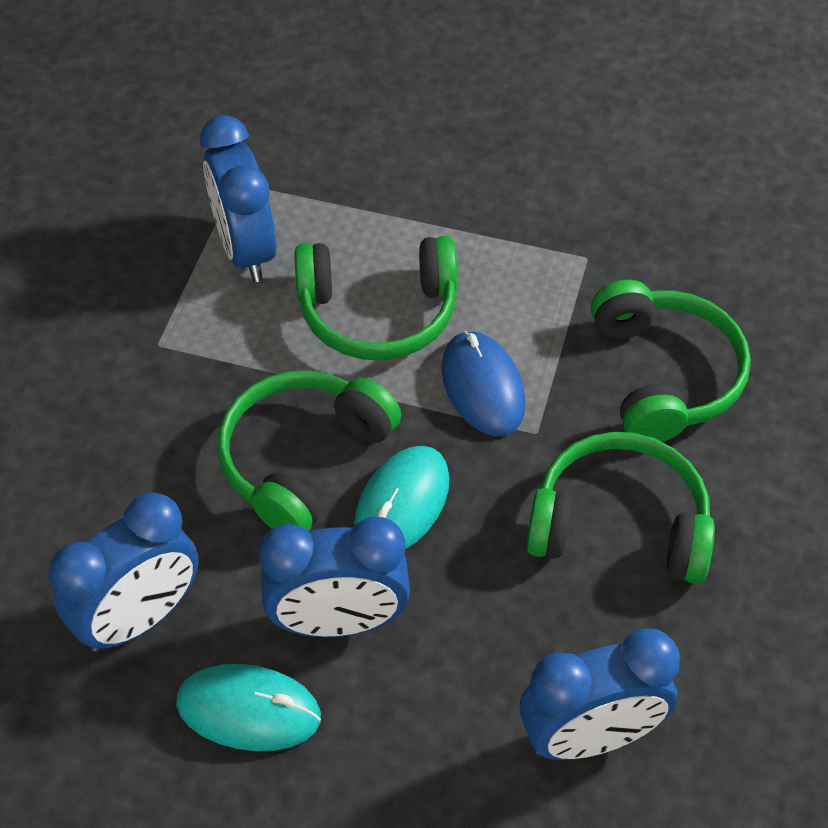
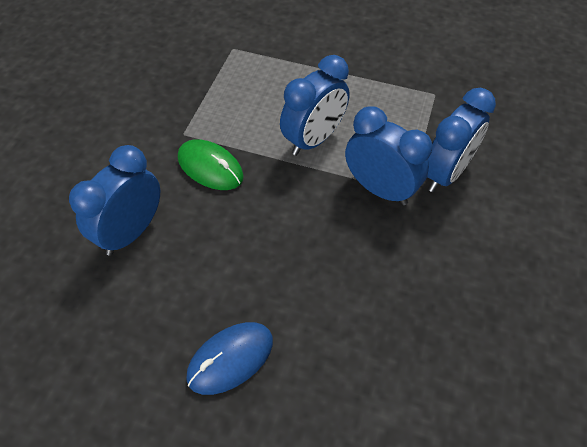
green headphones: 4 -> 0
green mouse: 0 -> 1
turquoise mouse: 2 -> 0

